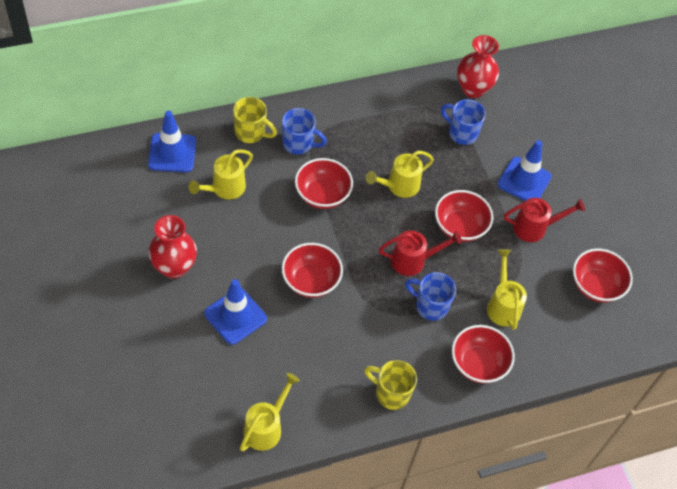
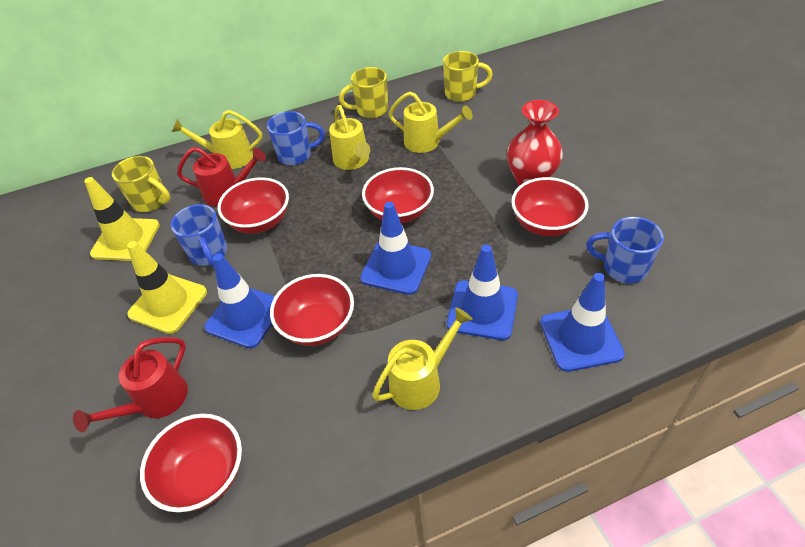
blue traffic cone: 3 -> 4
red vase: 2 -> 1
yellow mug: 2 -> 3
yellow traffic cone: 0 -> 2

